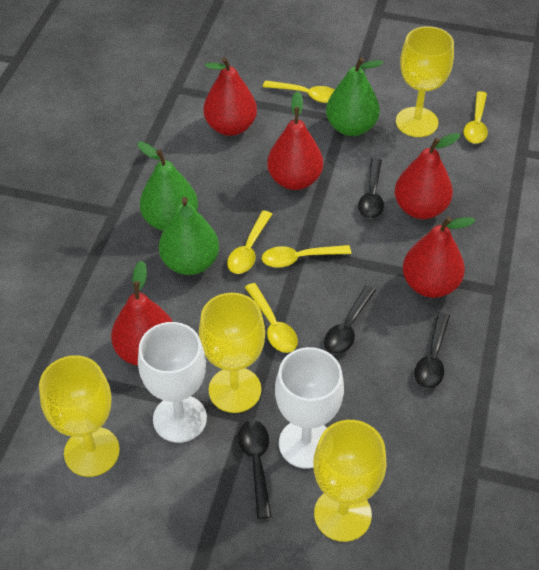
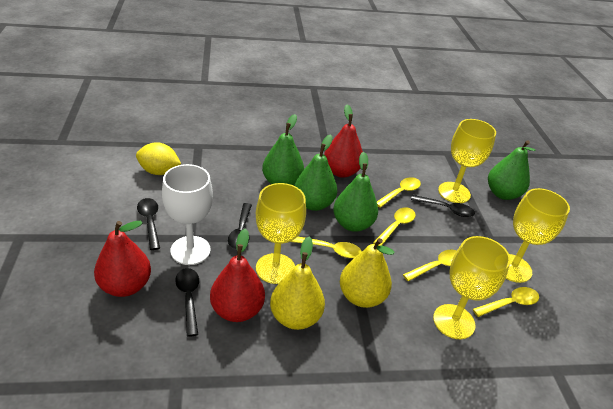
green pear: 3 -> 4
red pear: 5 -> 3
white goblet: 2 -> 1
yellow lemon: 0 -> 1
yellow pear: 0 -> 2

